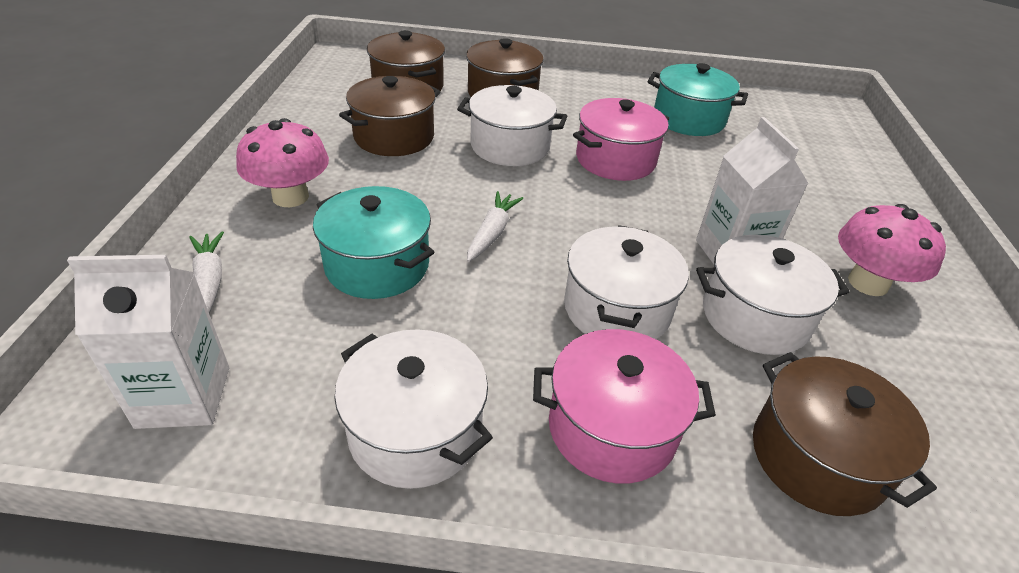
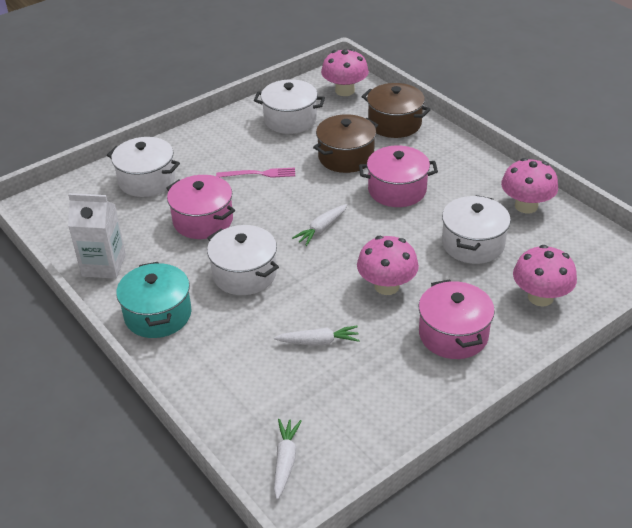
brown pot: 4 -> 2
pink fork: 0 -> 1
pink mushroom: 2 -> 4
pink pot: 2 -> 3
turquoise pot: 2 -> 1
white carrot: 2 -> 3
white carton: 2 -> 1

